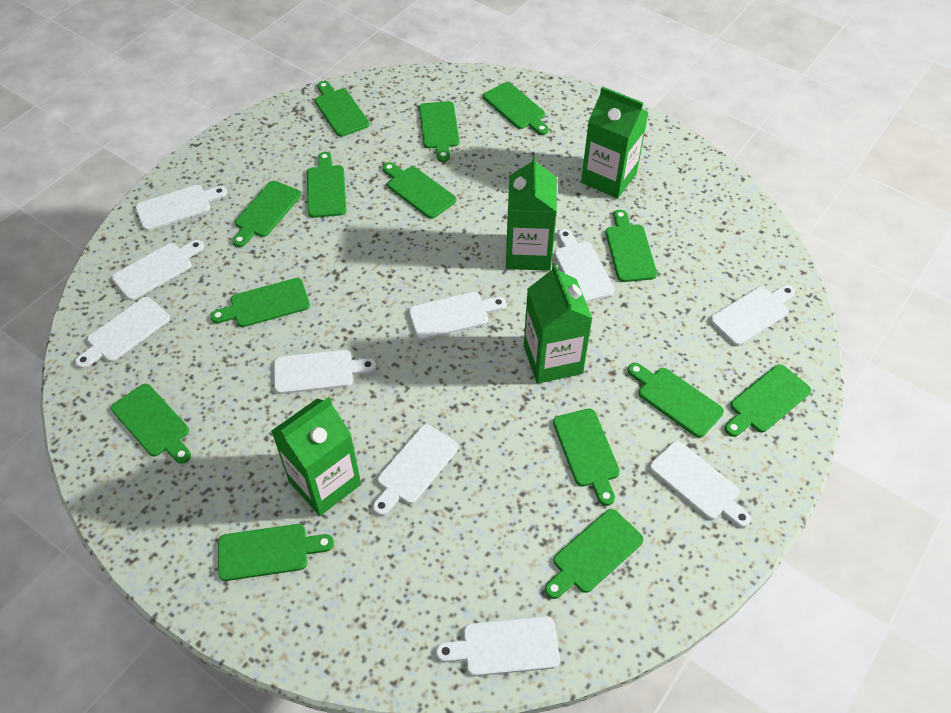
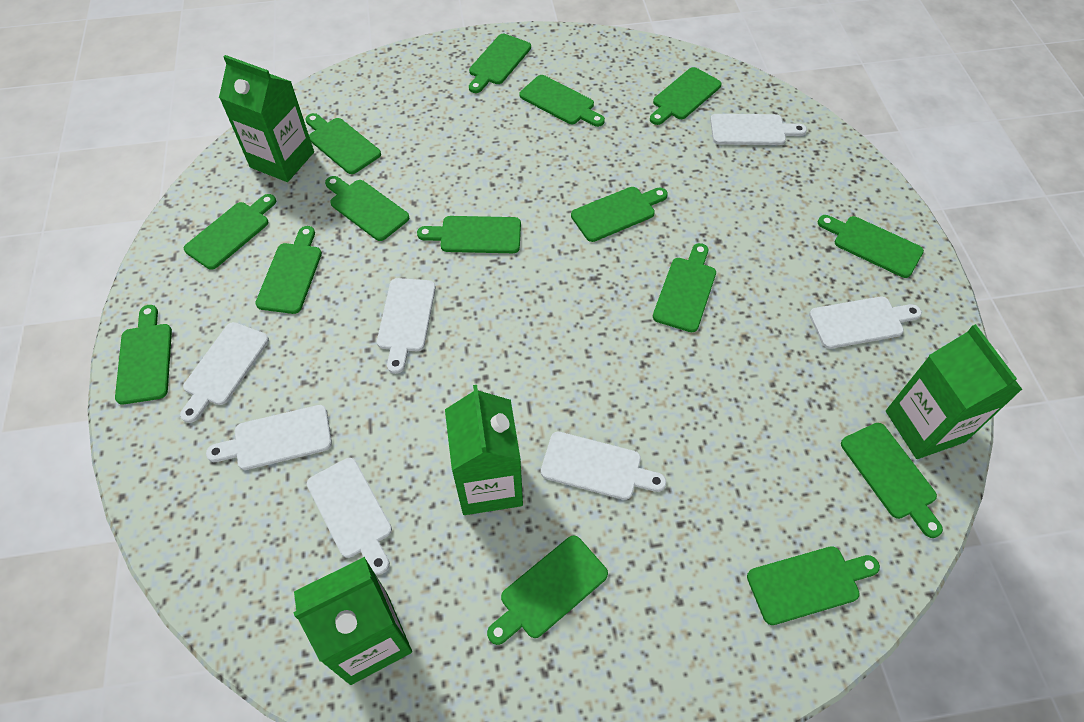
green cutting board: 14 -> 15
white cutting board: 10 -> 7

